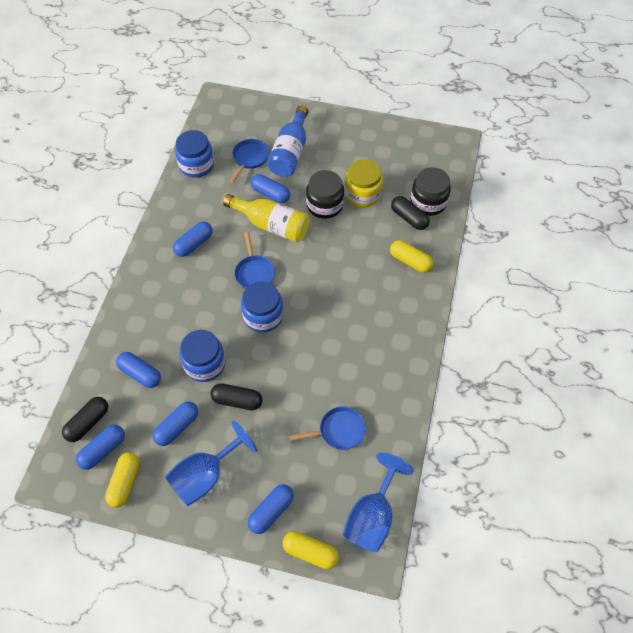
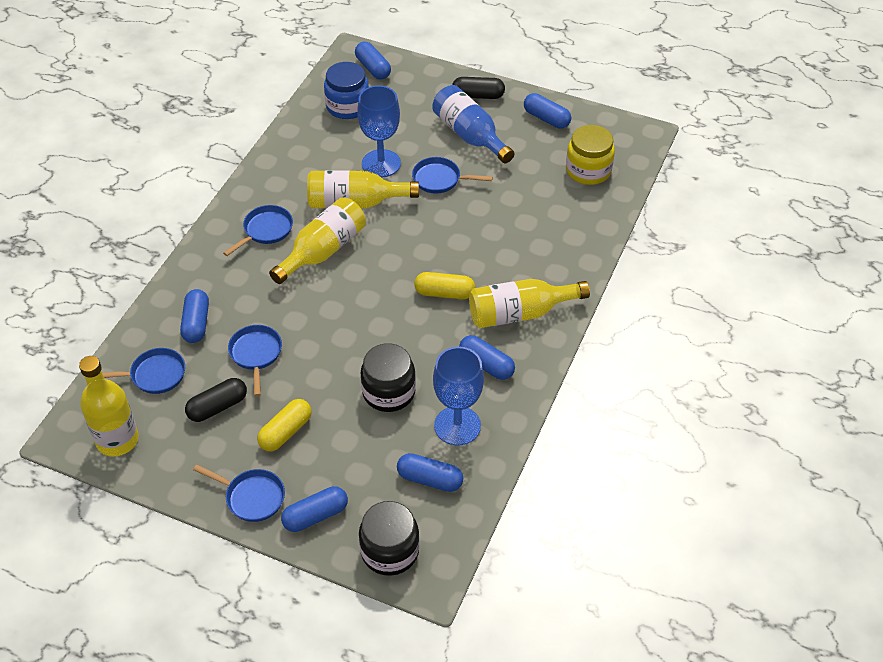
black capsule: 3 -> 2
blue jar: 3 -> 1
blue pan: 3 -> 5
yellow bottle: 1 -> 4
yellow capsule: 3 -> 2

